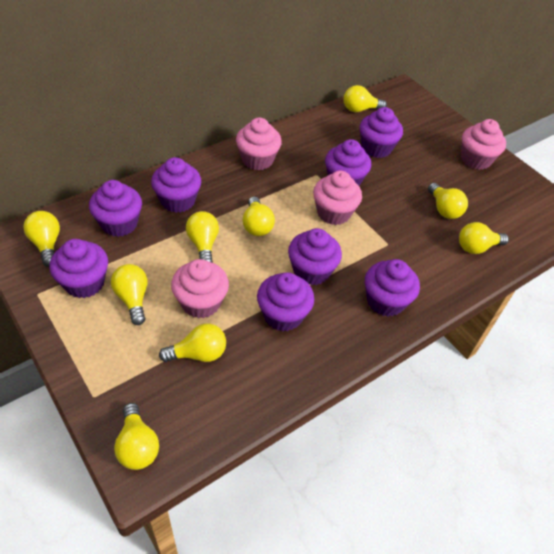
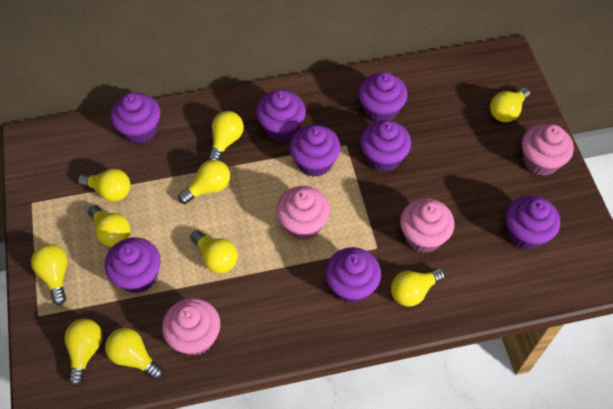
yellow light bulb: 9 -> 10

